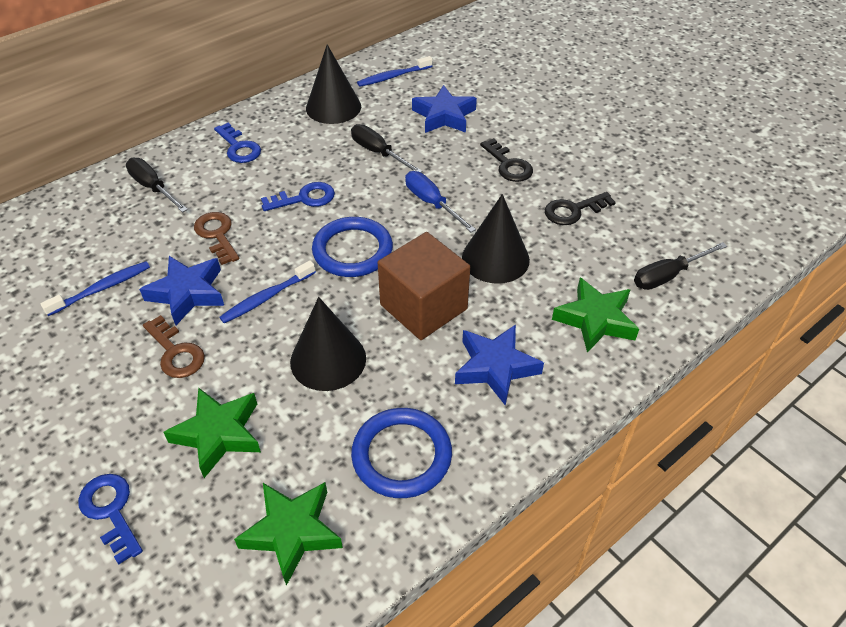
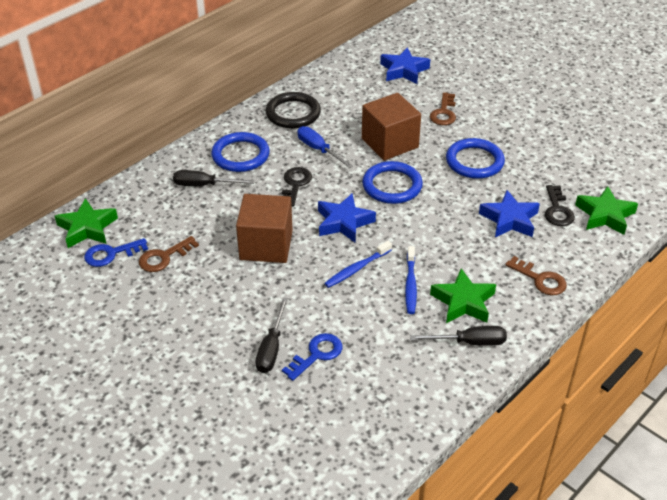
black cone: 3 -> 0
black ring: 0 -> 1
blue key: 3 -> 2
blue ring: 2 -> 3
blue toothbrush: 3 -> 2
brown cube: 1 -> 2
brown key: 2 -> 3

